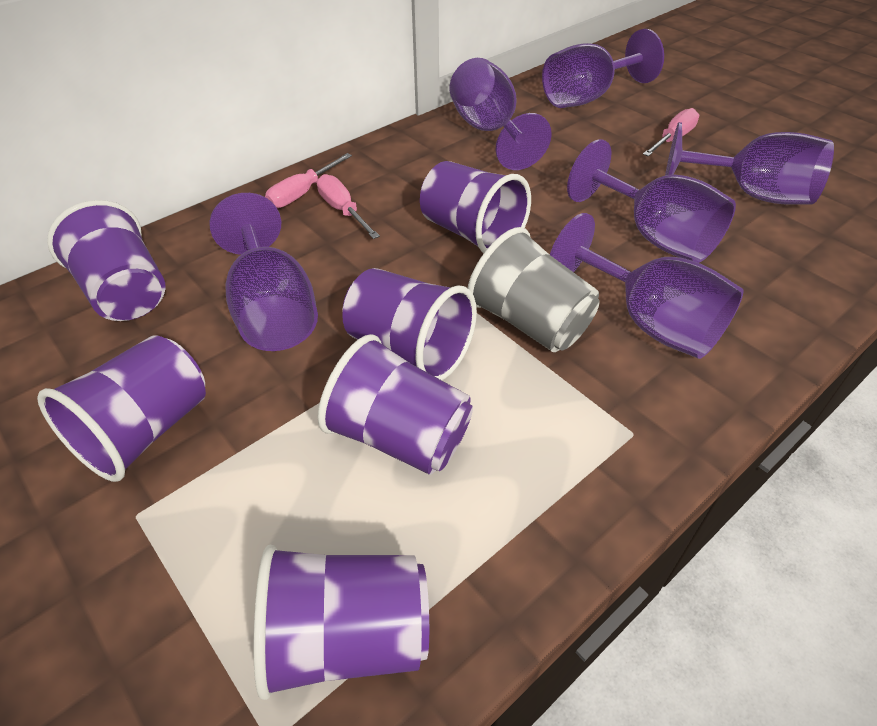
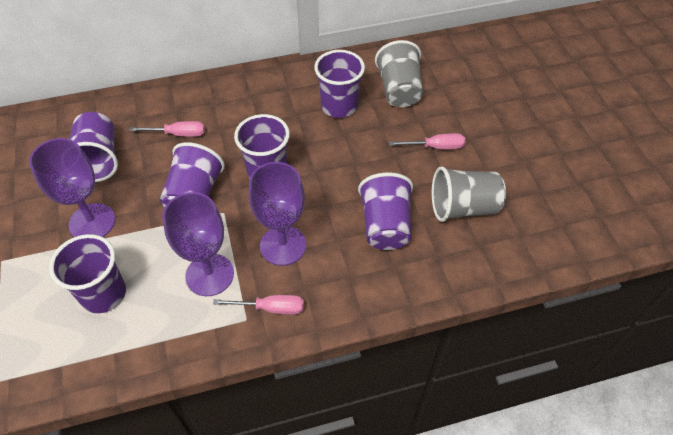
grey cup: 1 -> 2
purple goblet: 6 -> 3

